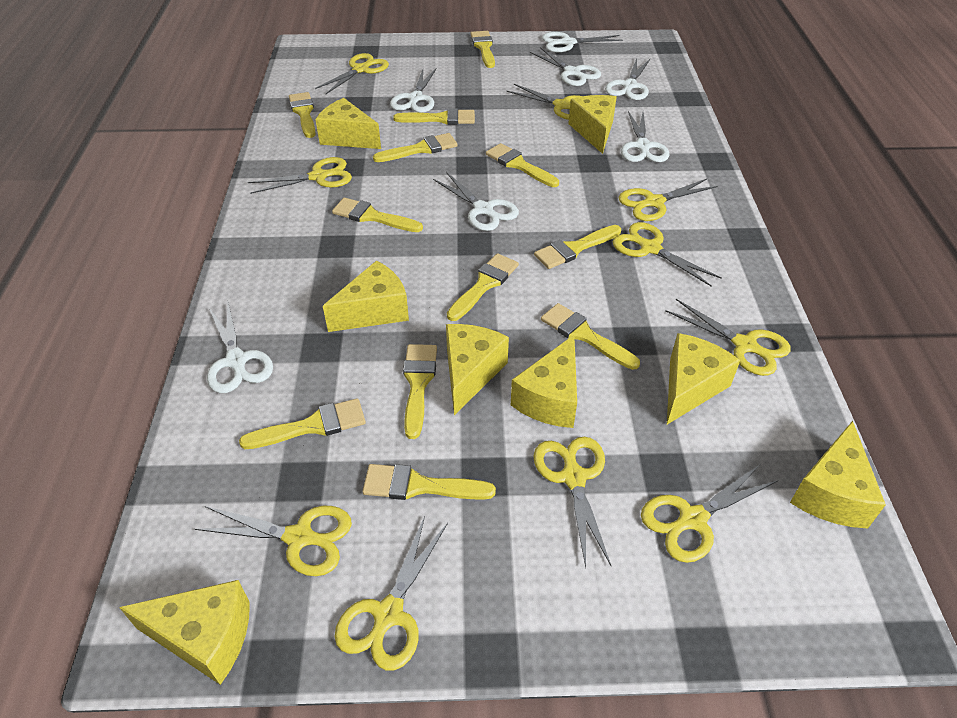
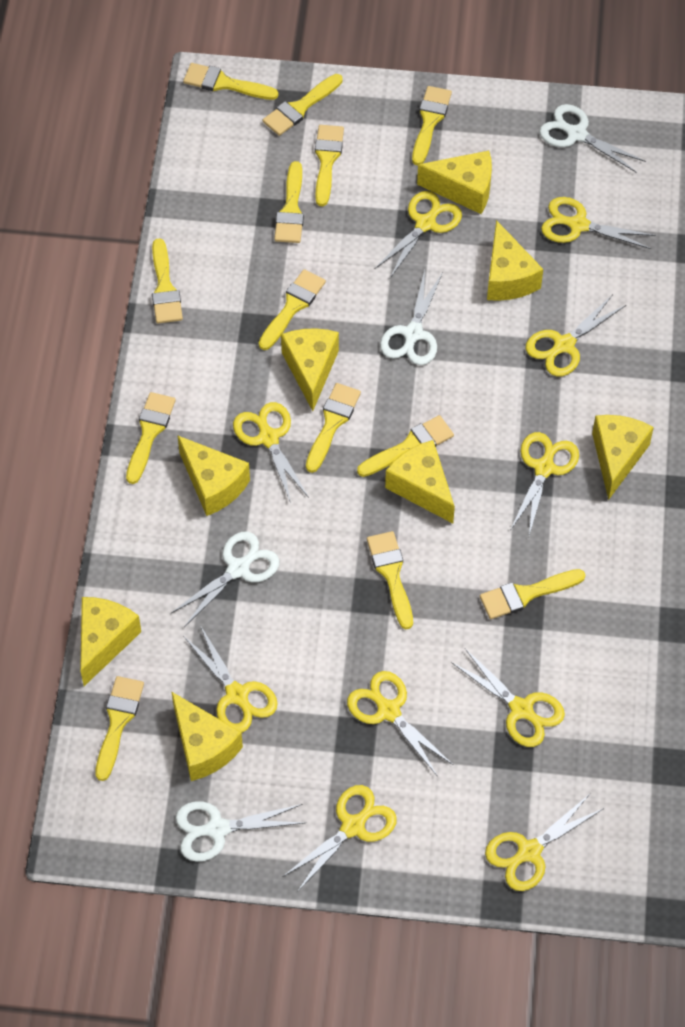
white scissors: 7 -> 4
yellow brush: 12 -> 13

